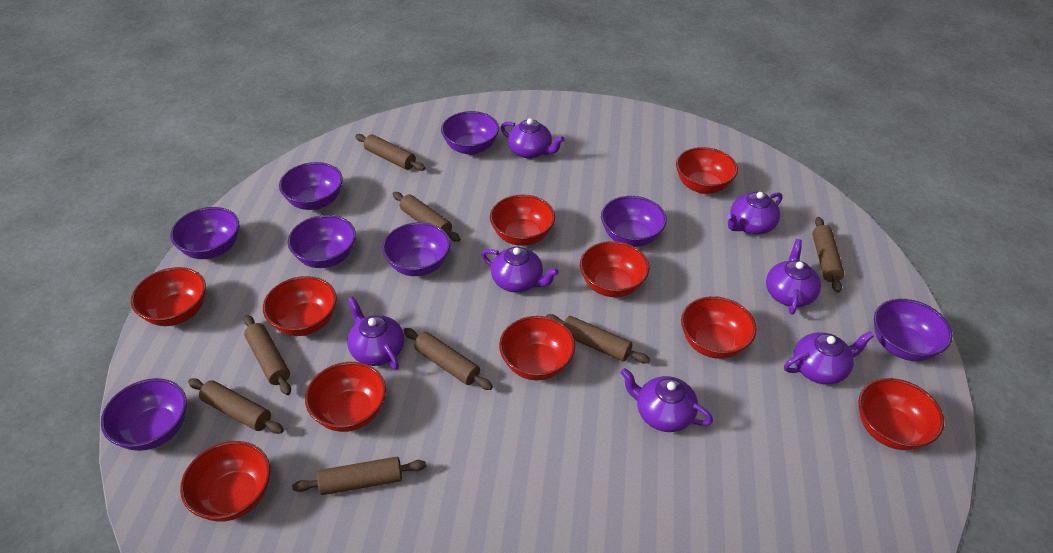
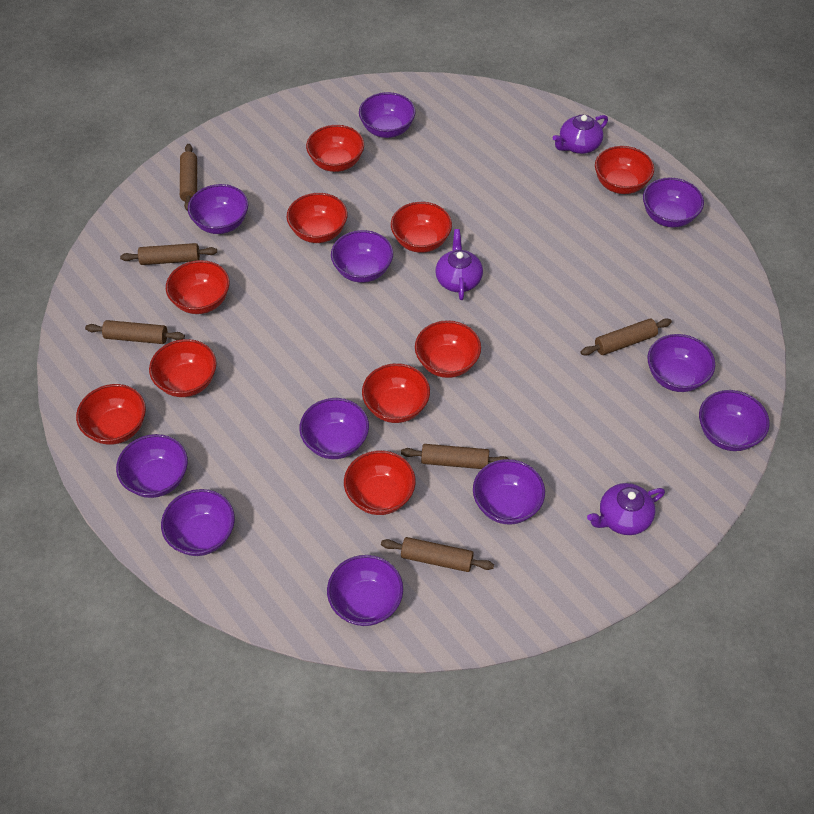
brown rolling pin: 8 -> 6
purple bowl: 8 -> 11
purple teapot: 7 -> 3

